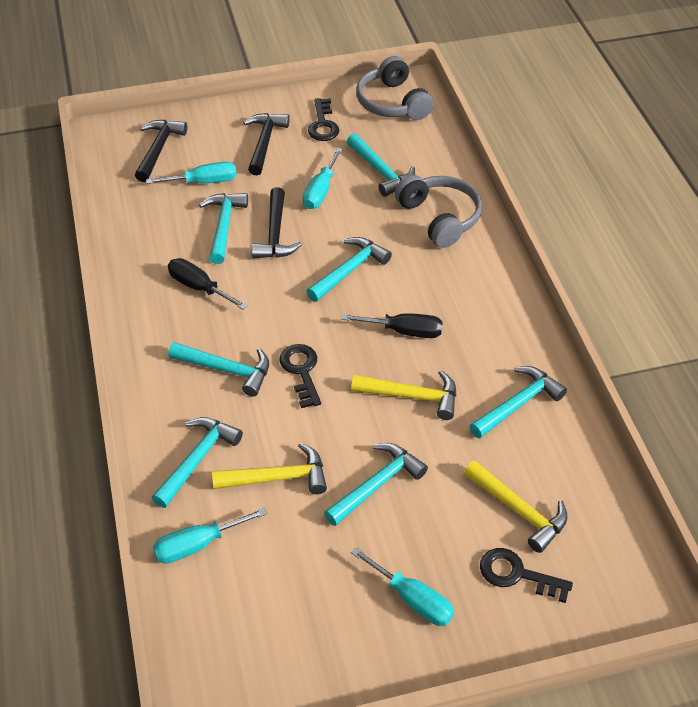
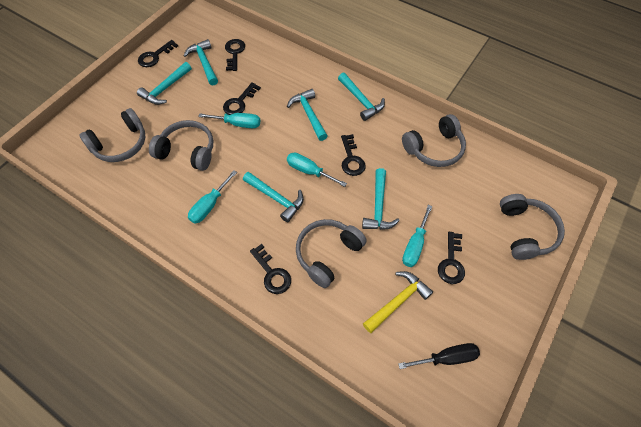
black hammer: 3 -> 0
black key: 3 -> 6
black screwdriver: 2 -> 1
grey headphones: 2 -> 5
turquoise hammer: 7 -> 6
yellow hammer: 3 -> 1

